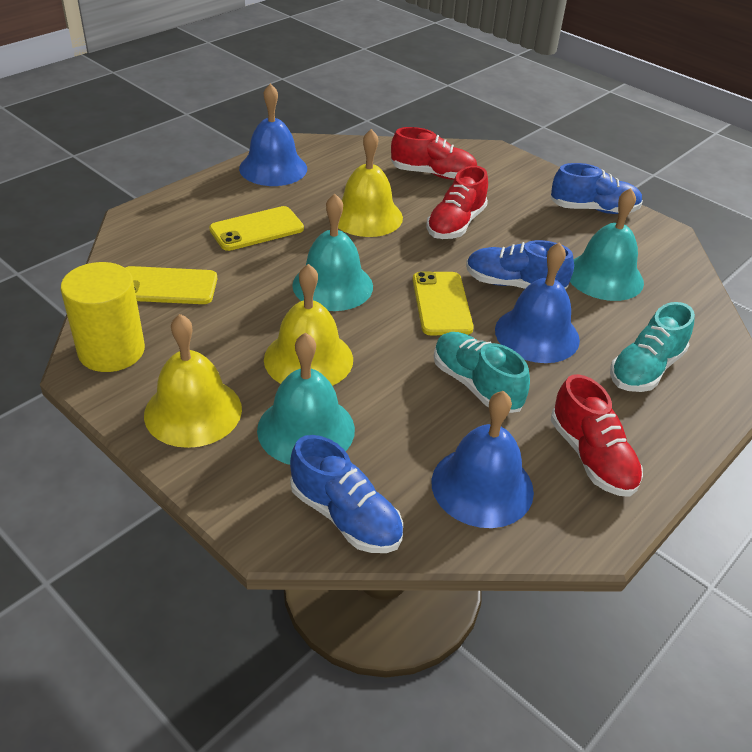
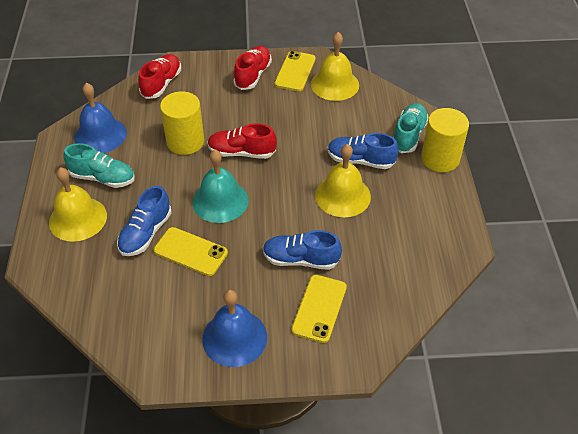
blue bell: 3 -> 2
turquoise bell: 3 -> 1
yellow cylinder: 1 -> 2

